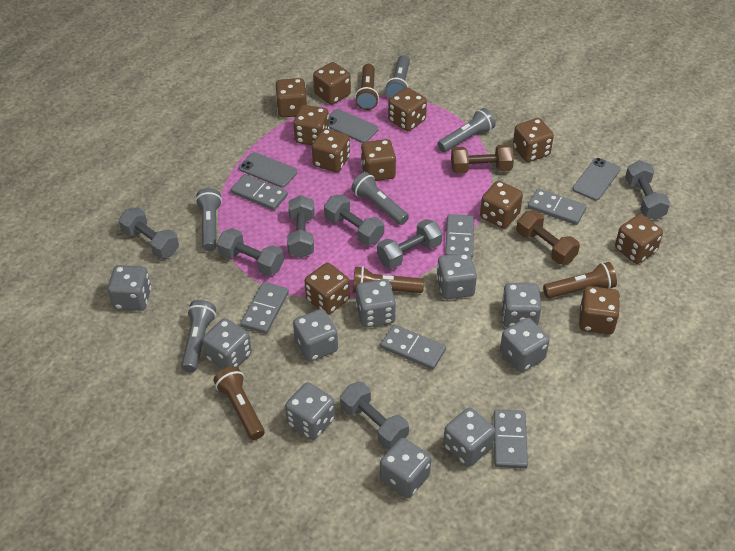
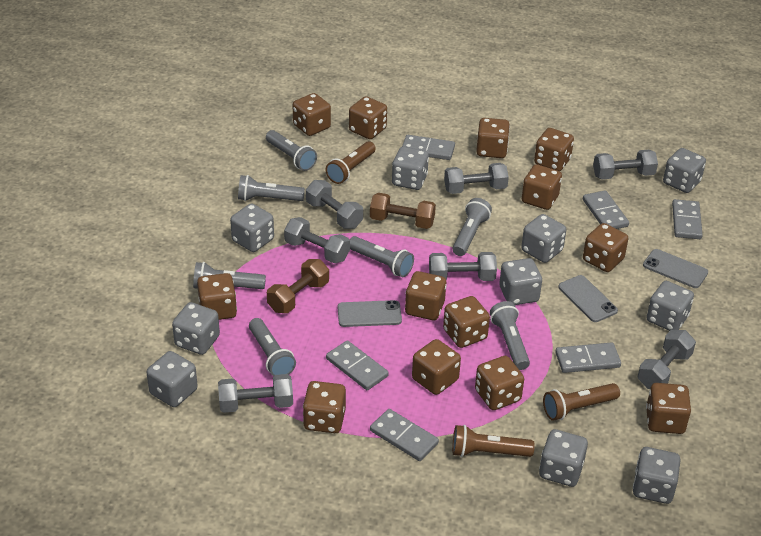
brown dice: 11 -> 13
brown flashlight: 4 -> 3
grey flashlight: 5 -> 7

